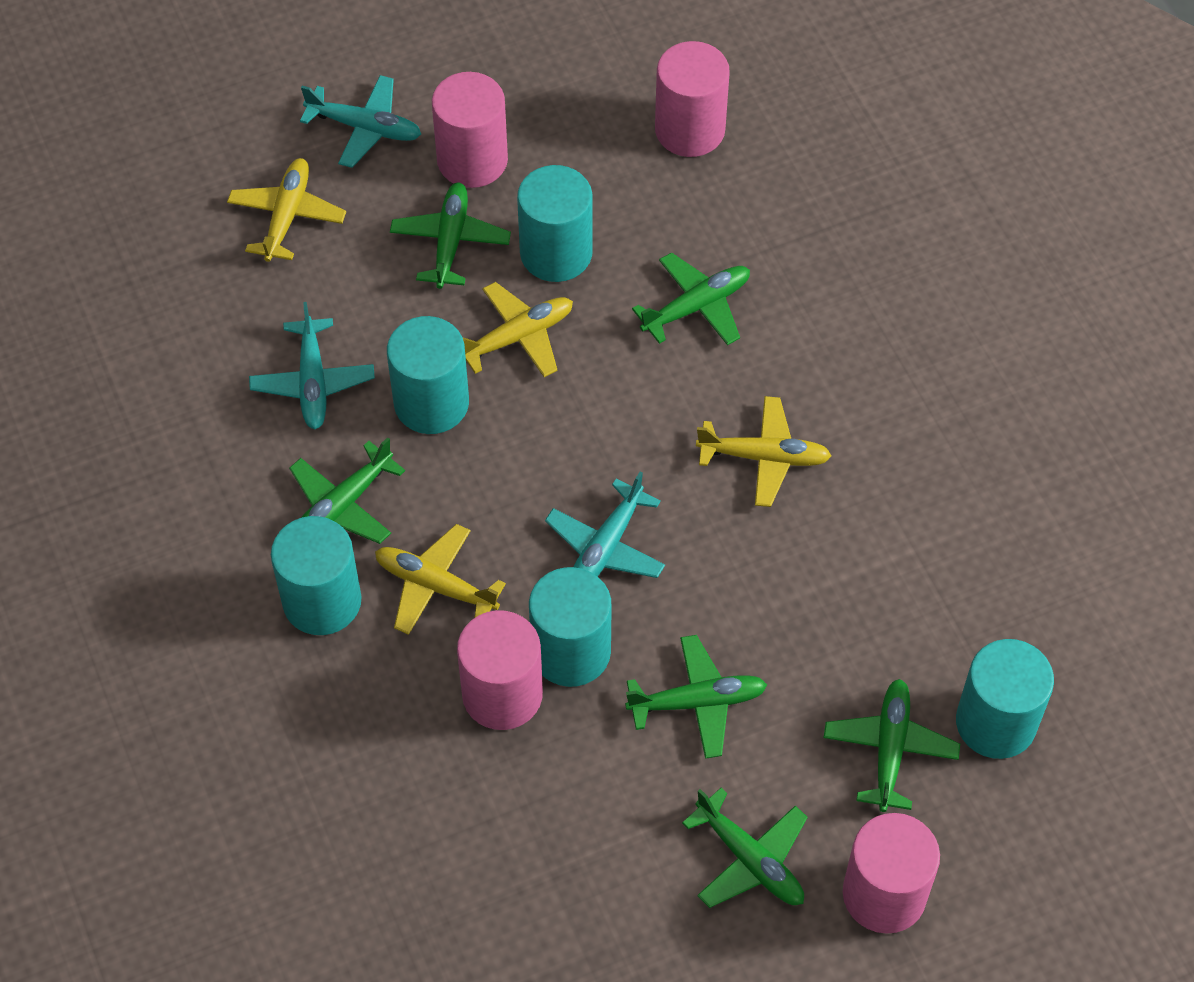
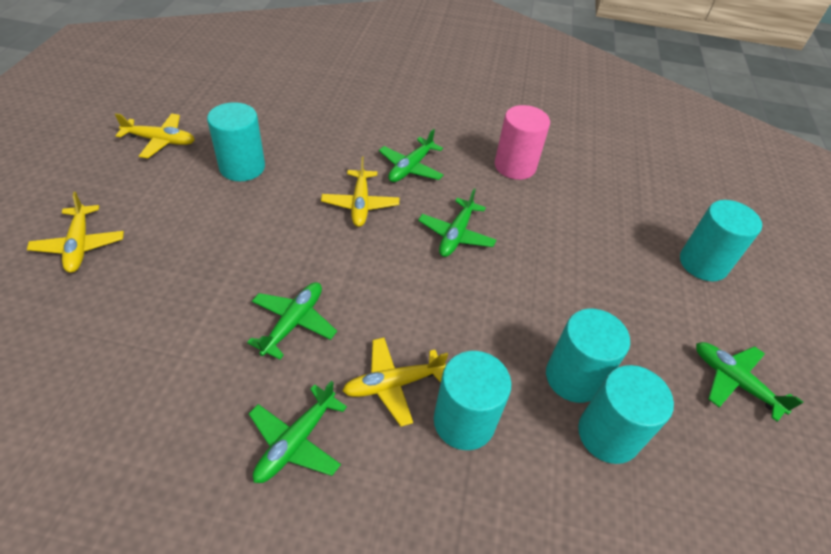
green plane: 6 -> 5
pink cylinder: 4 -> 1
turquoise plane: 3 -> 0

